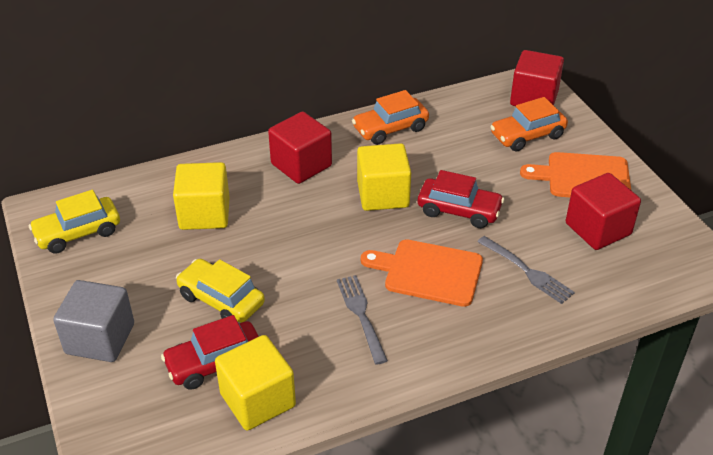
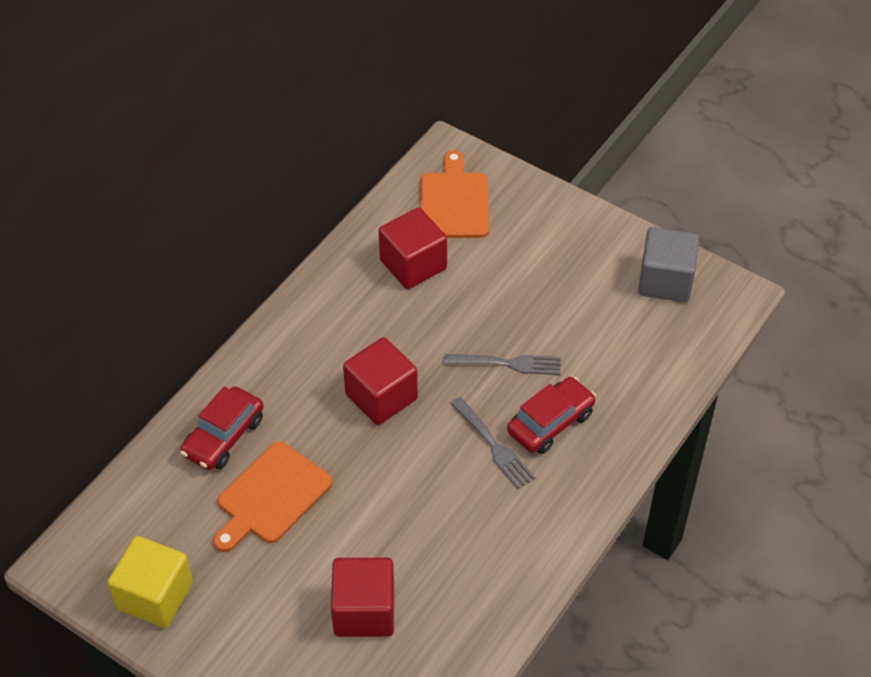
orange car: 2 -> 0
yellow car: 2 -> 0
yellow cube: 3 -> 1

